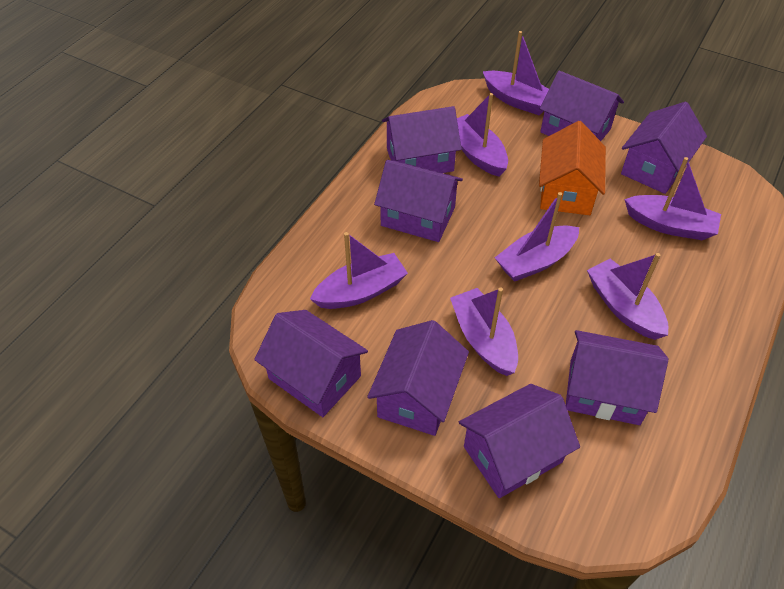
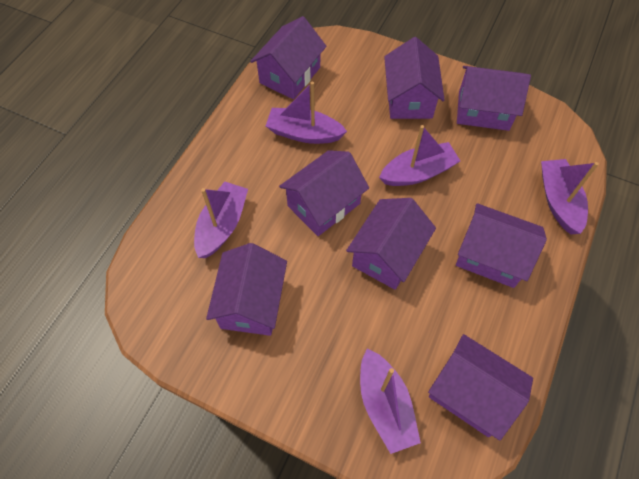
orange house: 1 -> 0
purple boat: 7 -> 5

